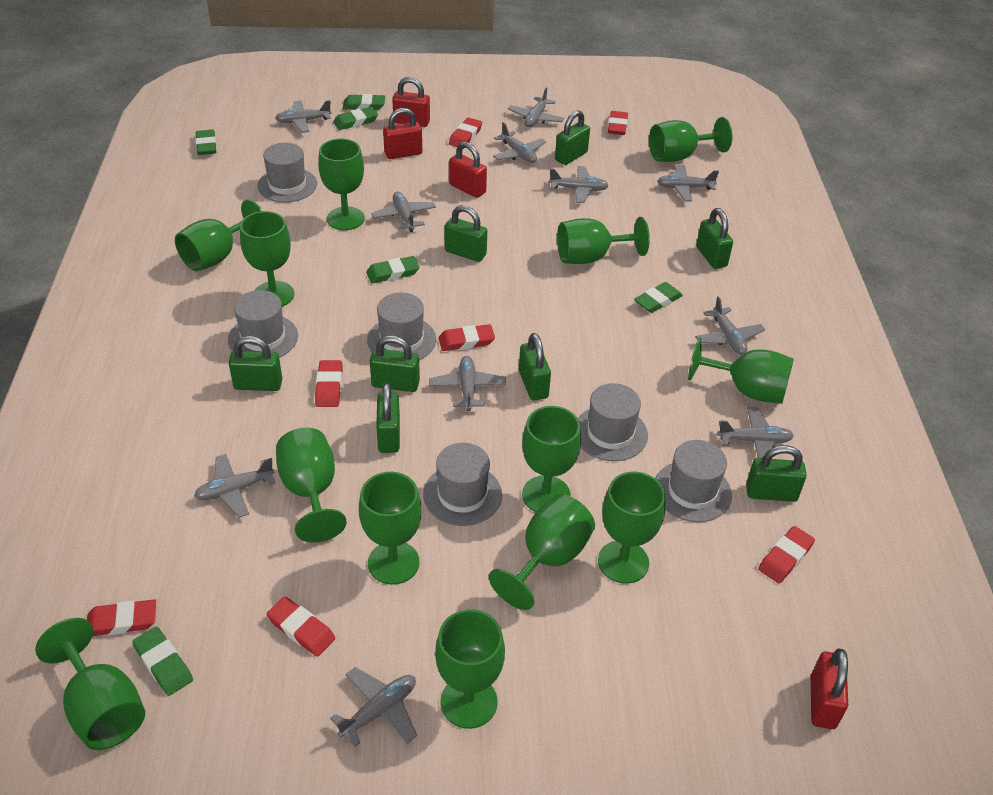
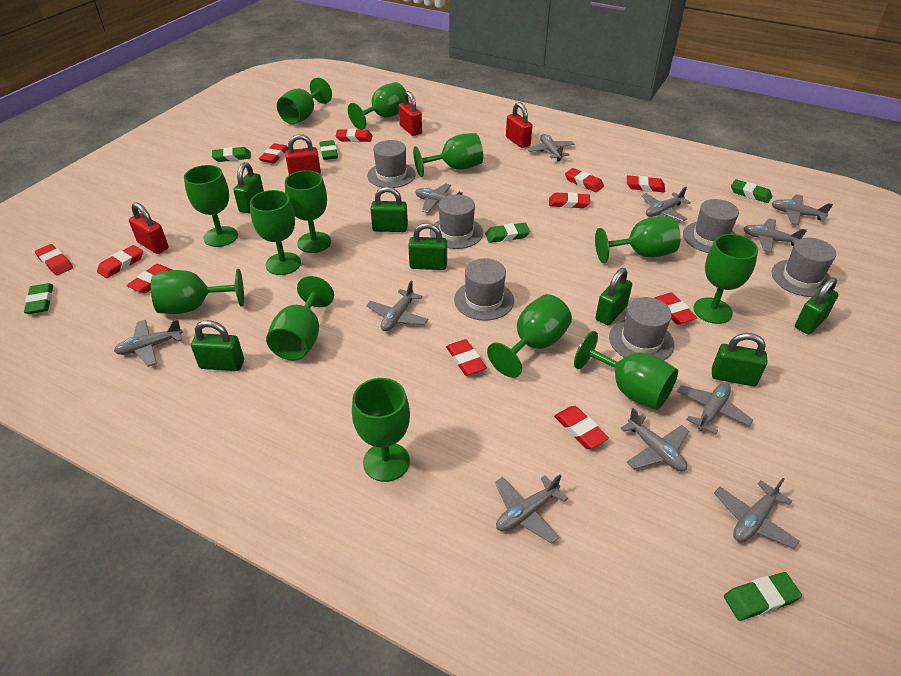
green padlock: 8 -> 7
red eraser: 7 -> 11

